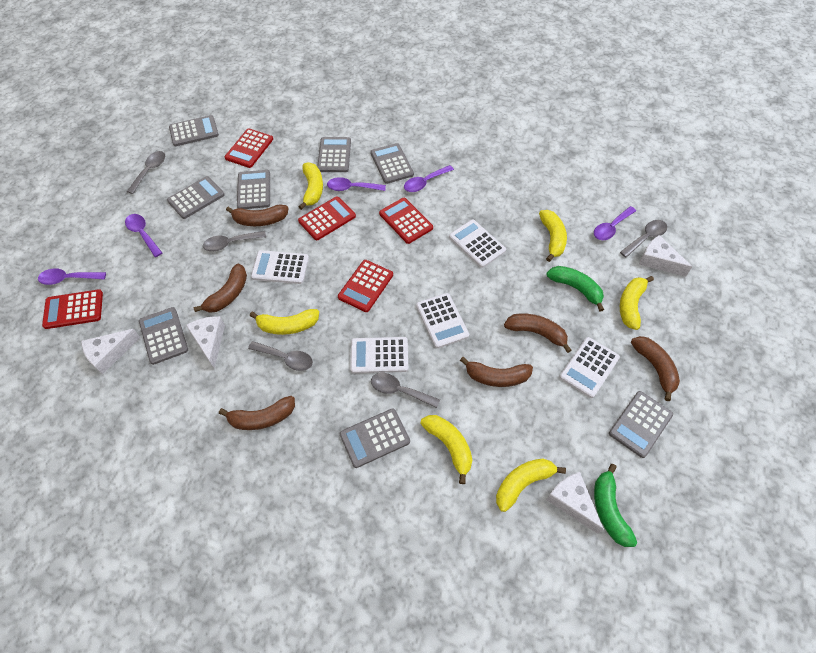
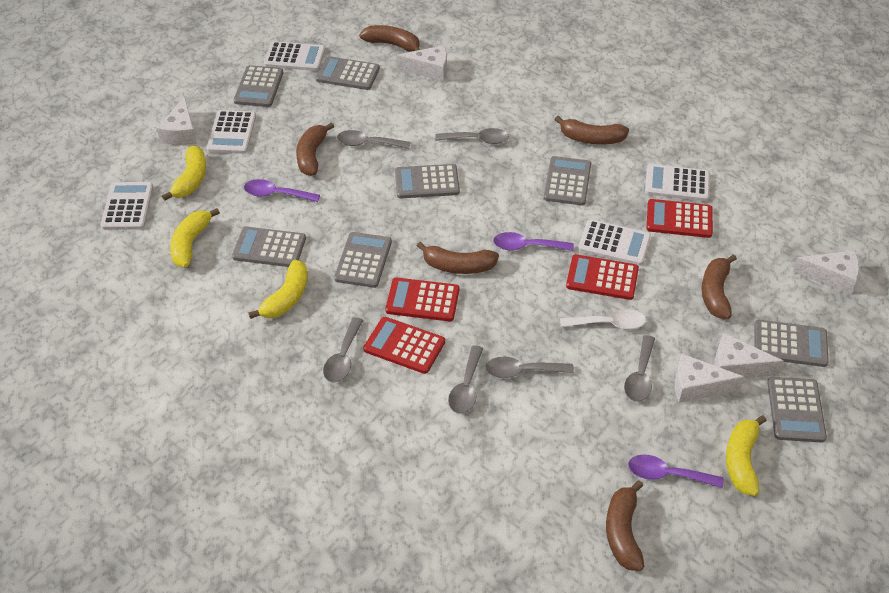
green banana: 2 -> 0
grey spoon: 5 -> 6
purple spoon: 5 -> 3
red calculator: 5 -> 4
white cheese: 4 -> 5
white spoon: 0 -> 1
yellow banana: 6 -> 4

